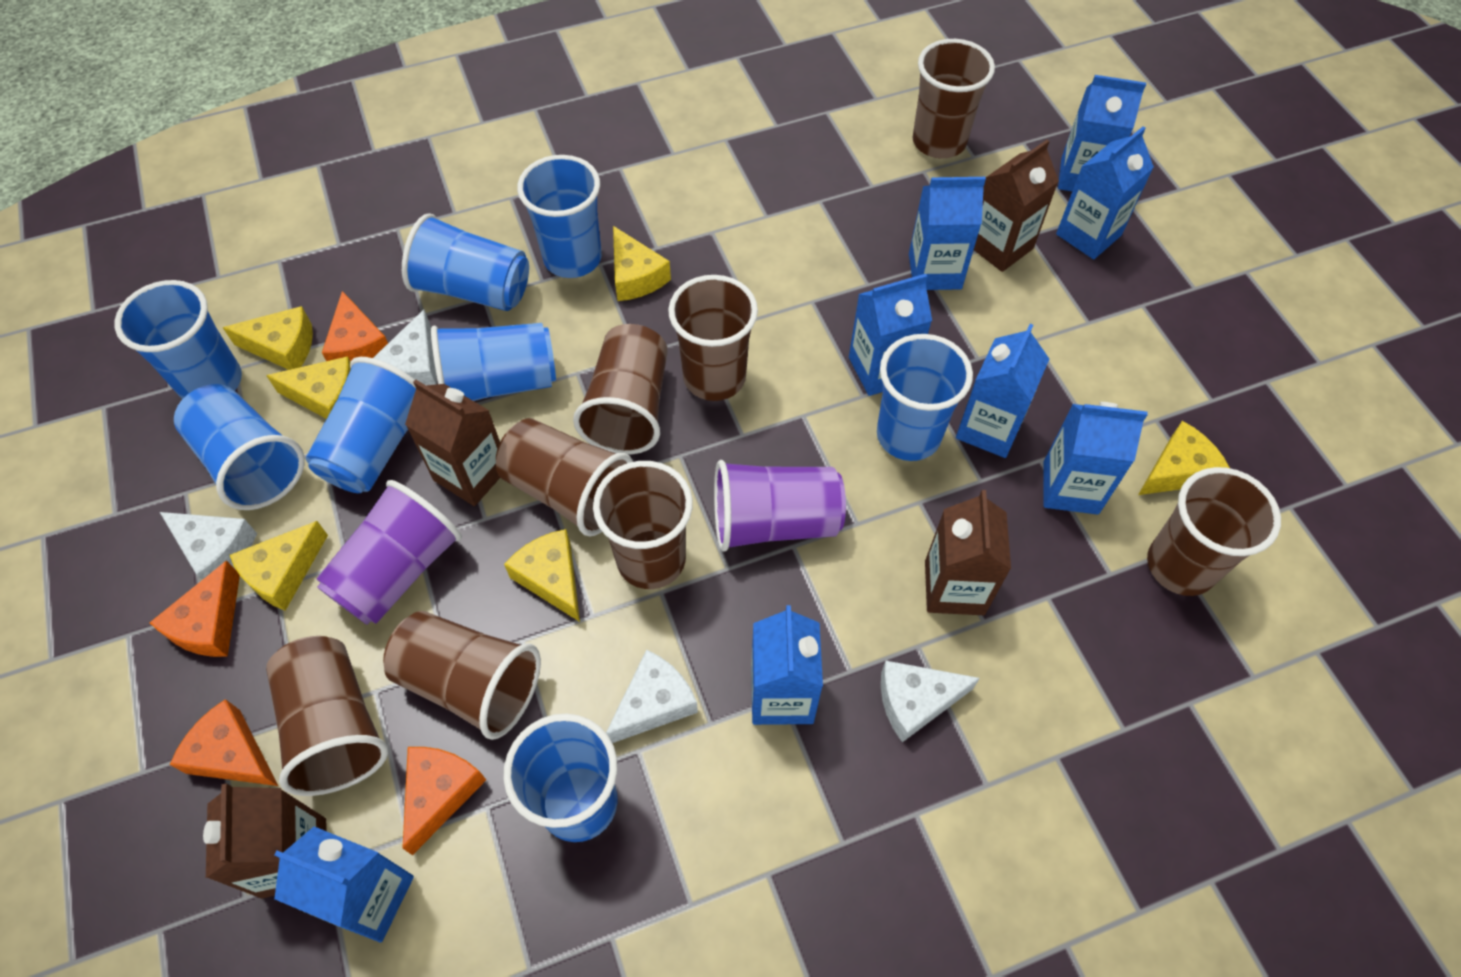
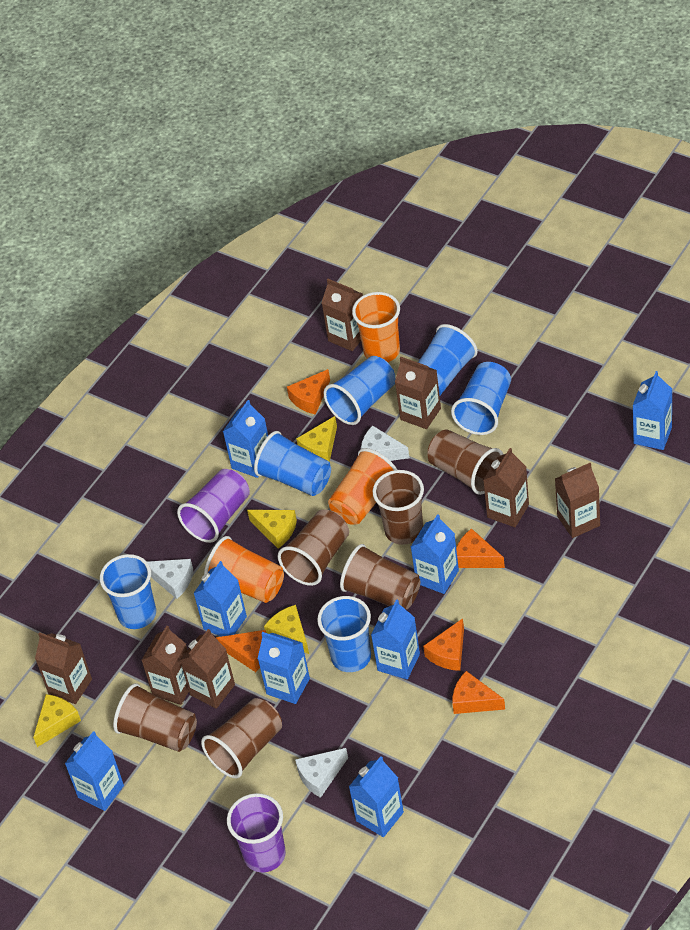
blue cup: 8 -> 6
brown carton: 4 -> 7
brown cup: 8 -> 6
orange cheese: 4 -> 5
orange cup: 0 -> 3
white cheese: 4 -> 3
yellow cheese: 6 -> 4

